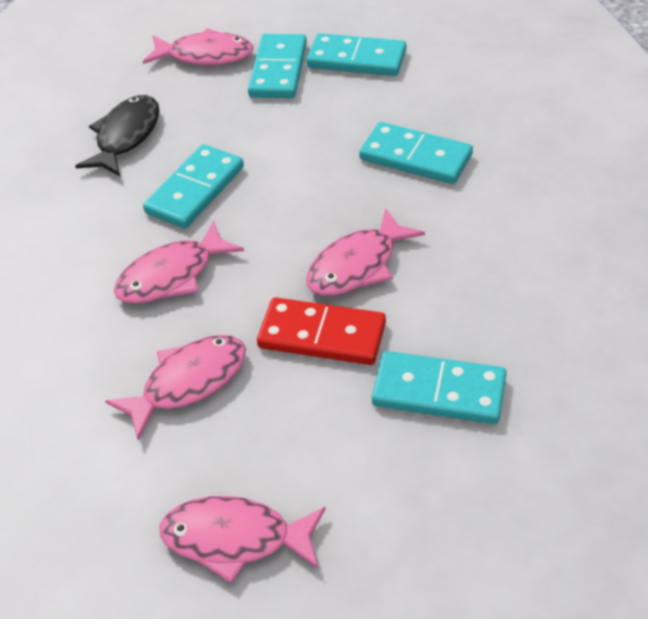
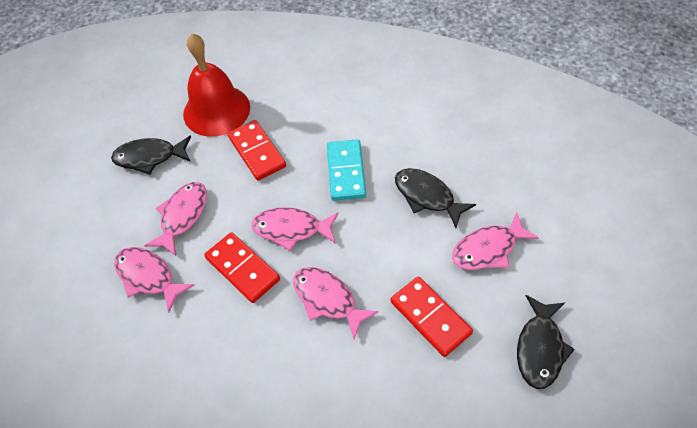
black fish: 1 -> 3
red bell: 0 -> 1
red domino: 1 -> 3
turquoise domino: 5 -> 1

